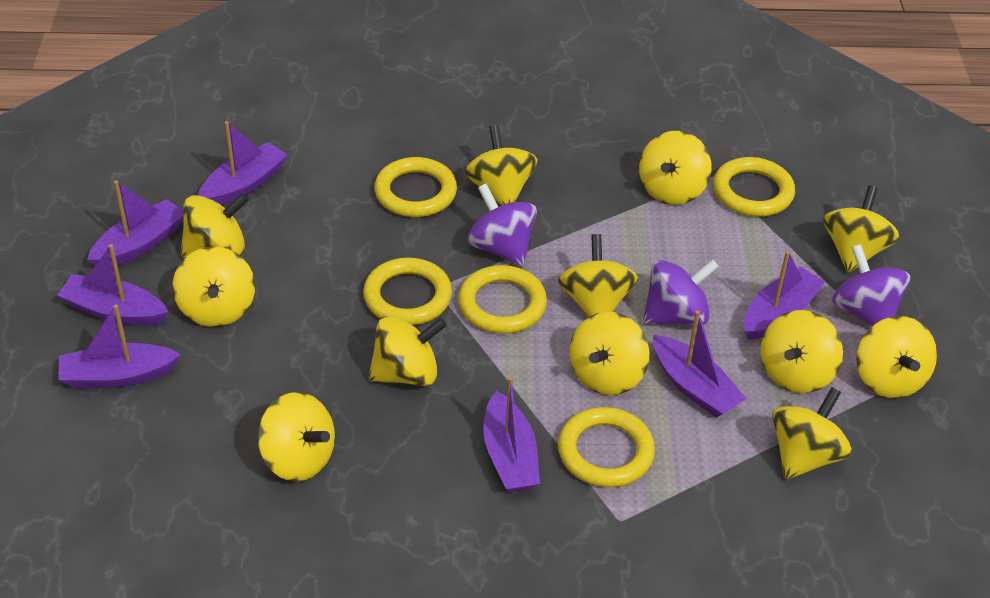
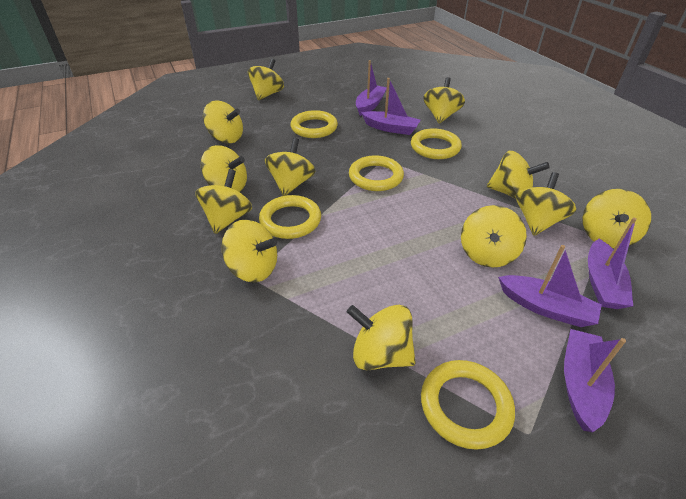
purple boat: 7 -> 5
purple spinning top: 3 -> 0

